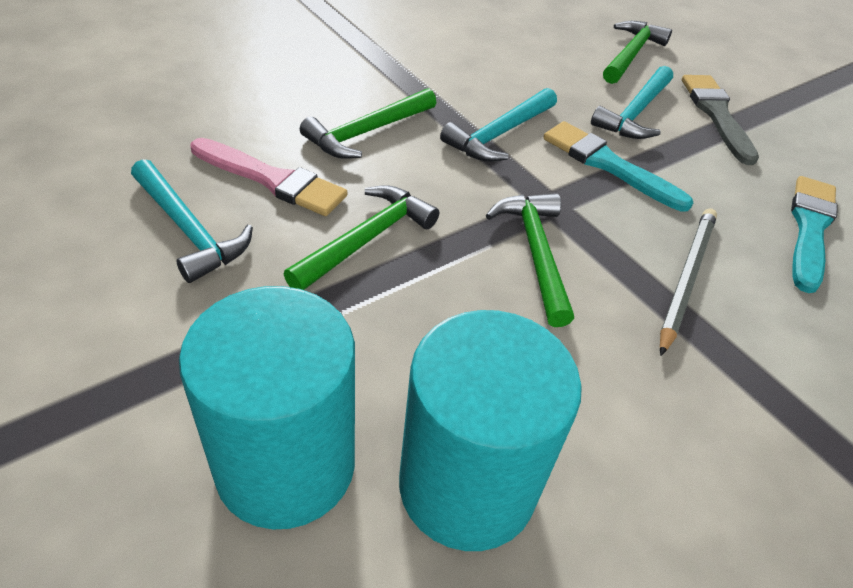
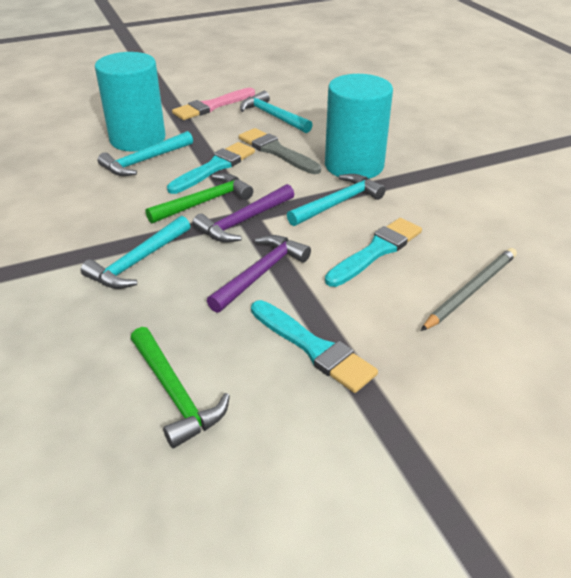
green hammer: 4 -> 2
purple hammer: 0 -> 2
turquoise brush: 2 -> 3
turquoise hammer: 3 -> 4

